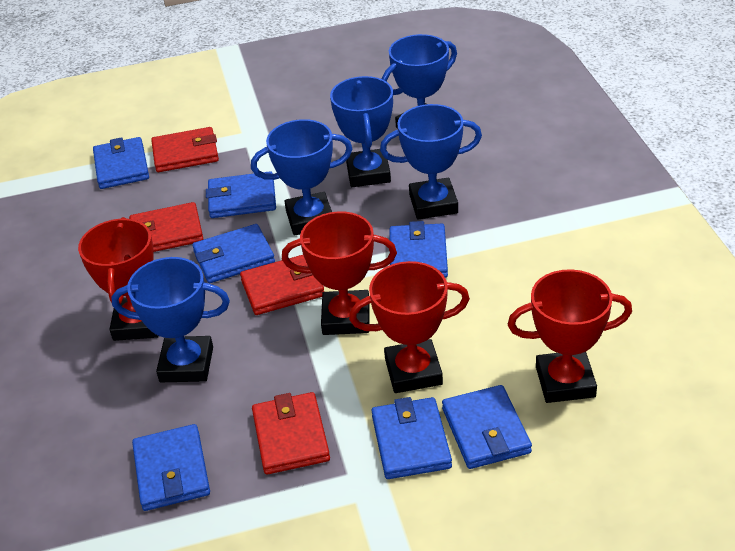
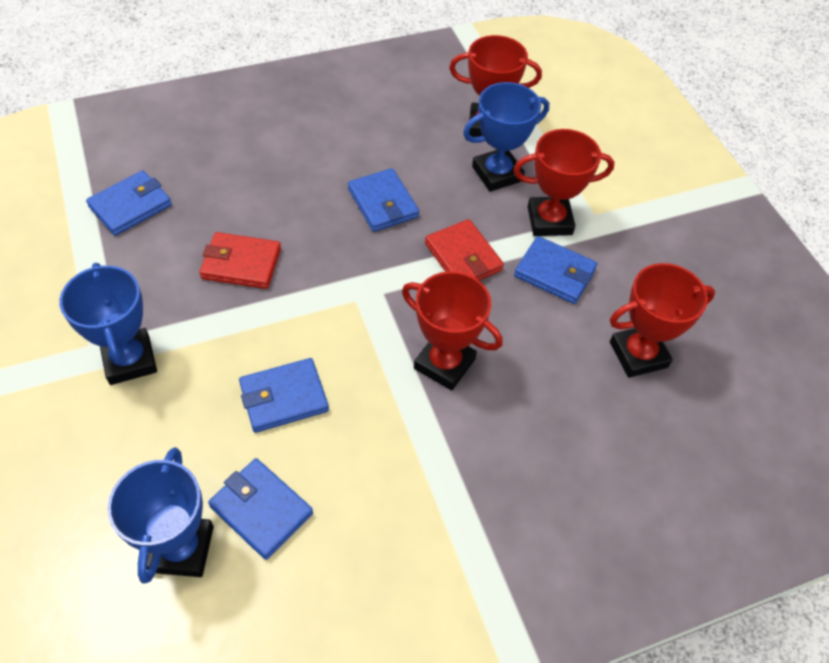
blue trophy: 5 -> 3
blue wallet: 7 -> 5
red wallet: 4 -> 2

